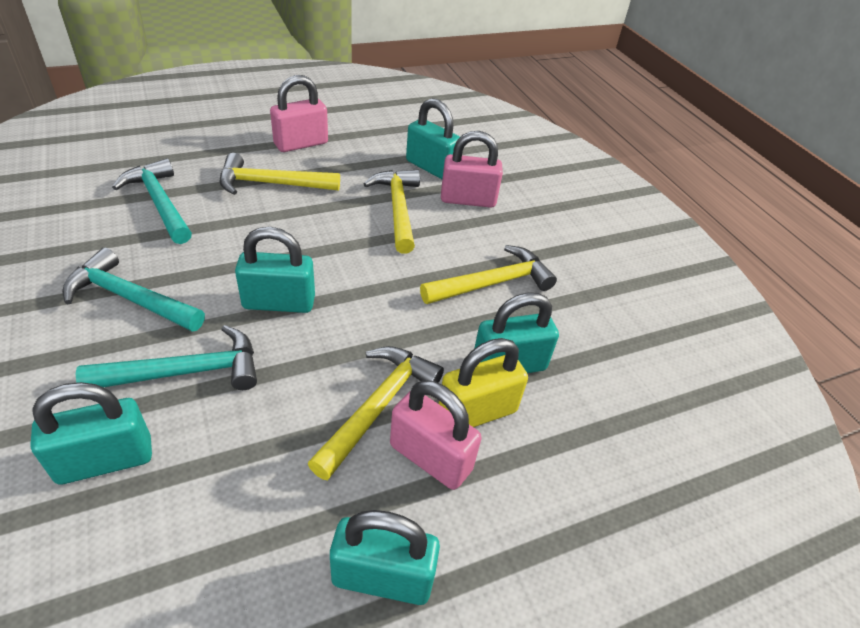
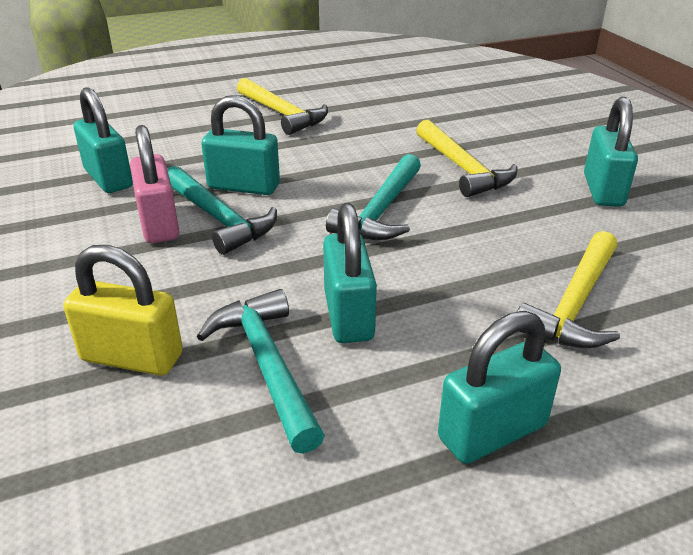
pink padlock: 3 -> 1
yellow hammer: 4 -> 3

